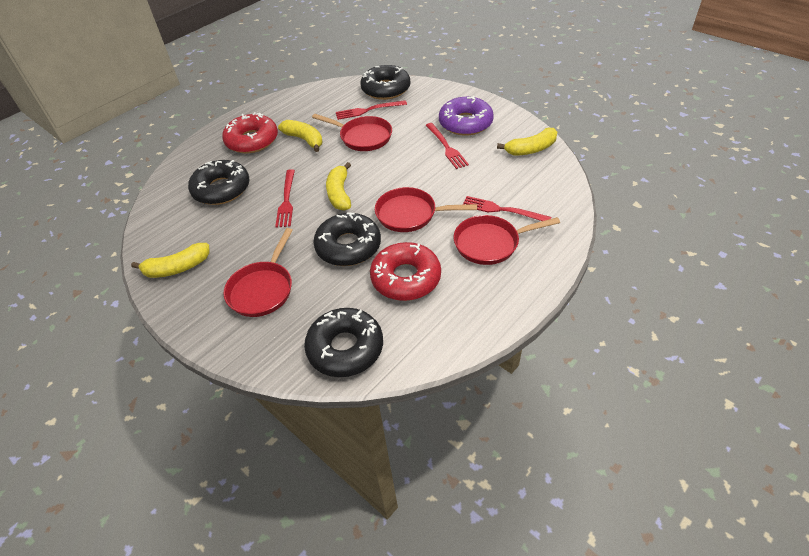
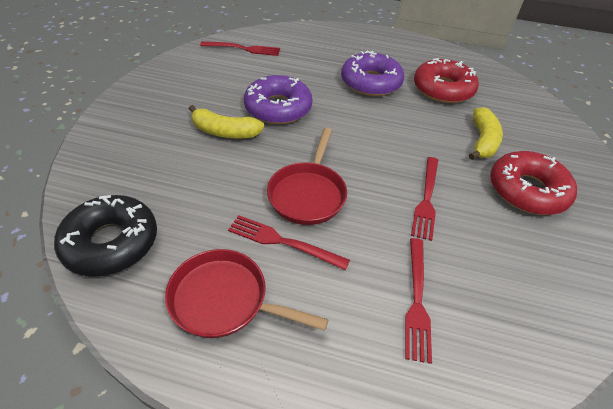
black donut: 4 -> 1
purple donut: 1 -> 2
red pan: 4 -> 2
yellow banana: 4 -> 2

